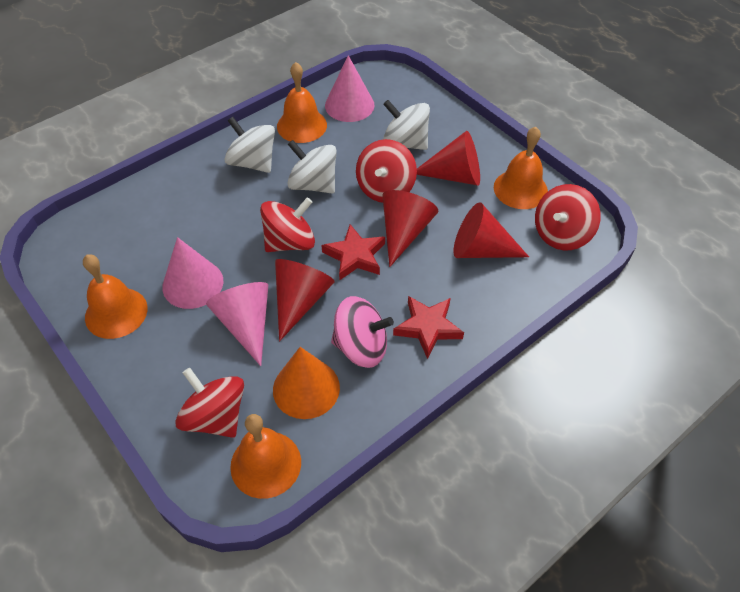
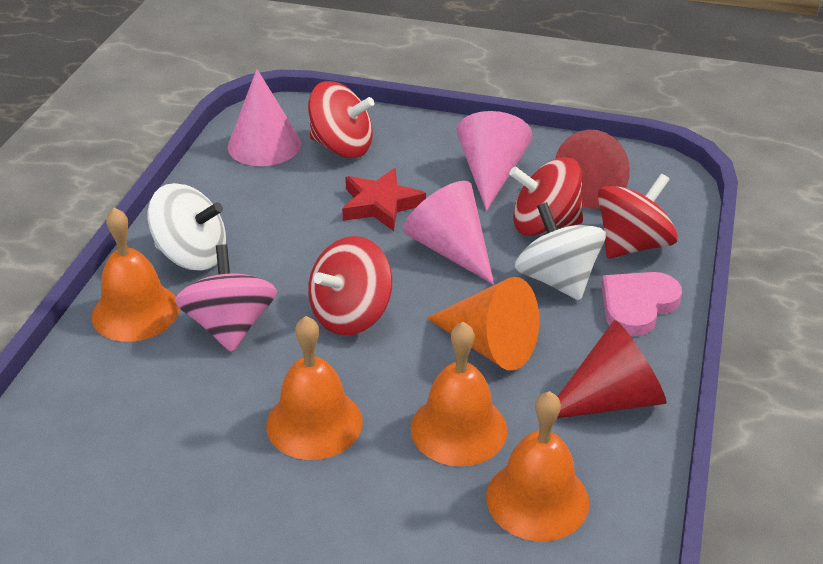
pink heart: 0 -> 1
red cone: 4 -> 2
red star: 2 -> 1
white spinning top: 3 -> 2

